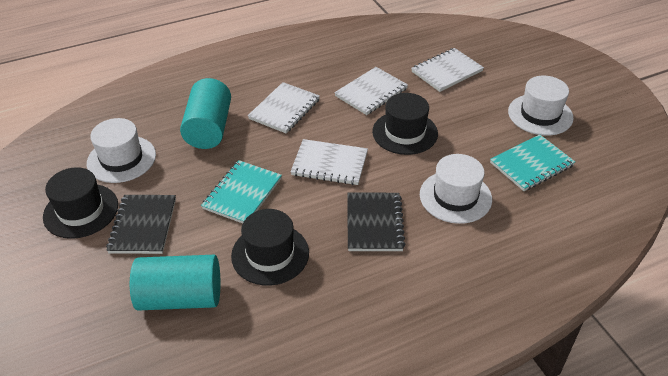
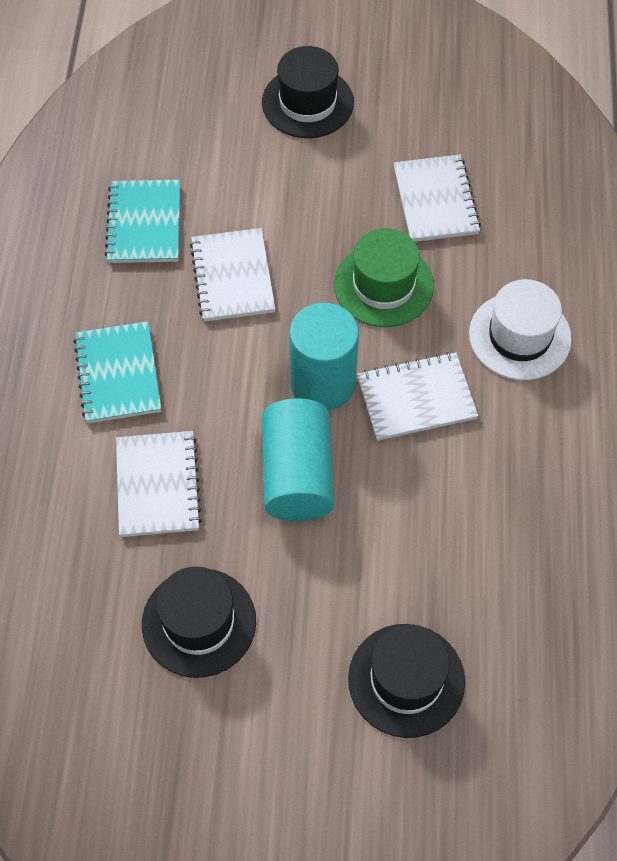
black notebook: 2 -> 0
green hat: 0 -> 1
white hat: 3 -> 1

